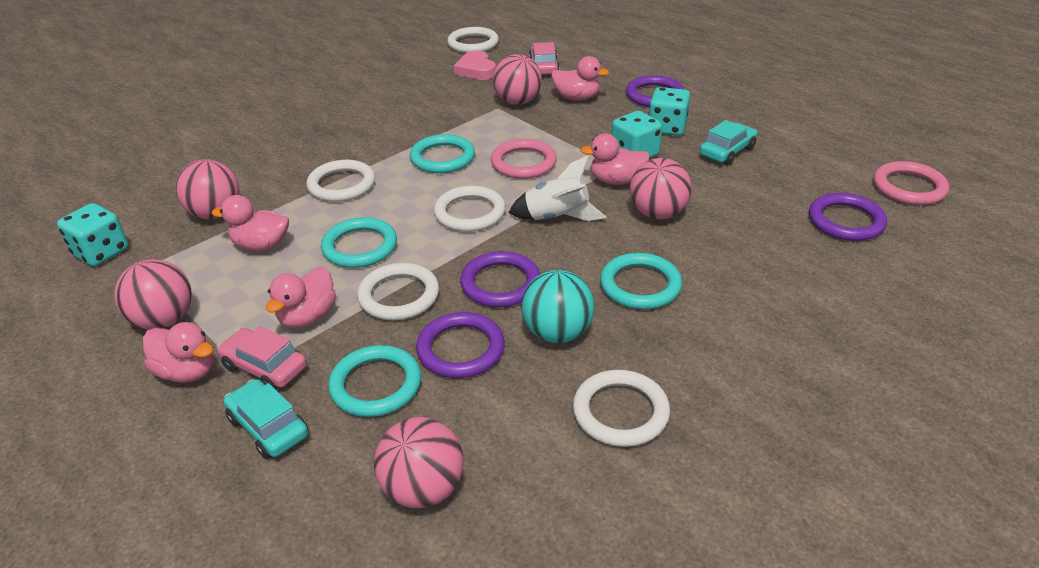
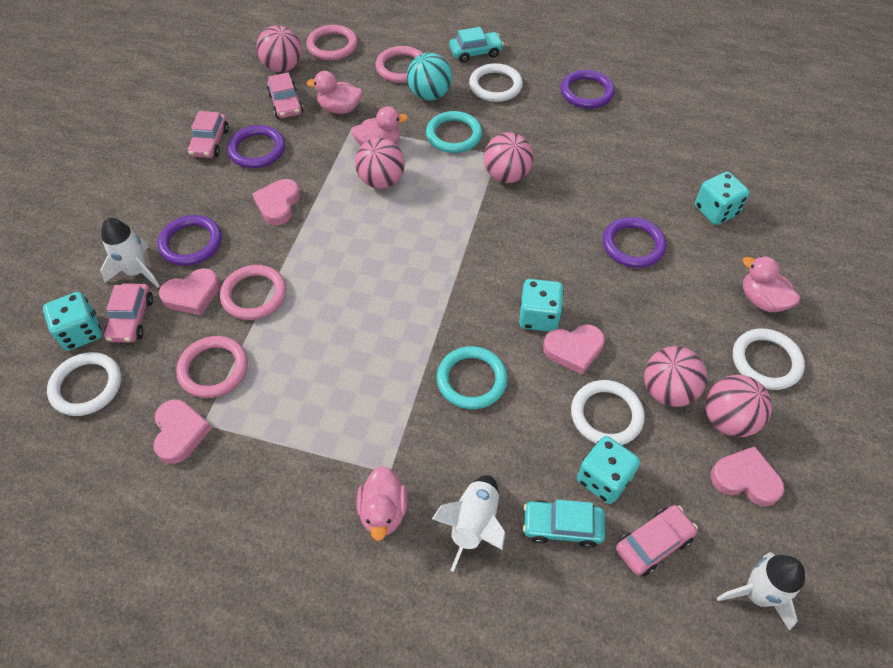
pink car: 2 -> 4
pink duck: 5 -> 4
pink heart: 1 -> 5
pink ring: 2 -> 4
turquoise dice: 3 -> 4
turquoise ring: 4 -> 2
white ring: 5 -> 4
white rocket: 1 -> 3

